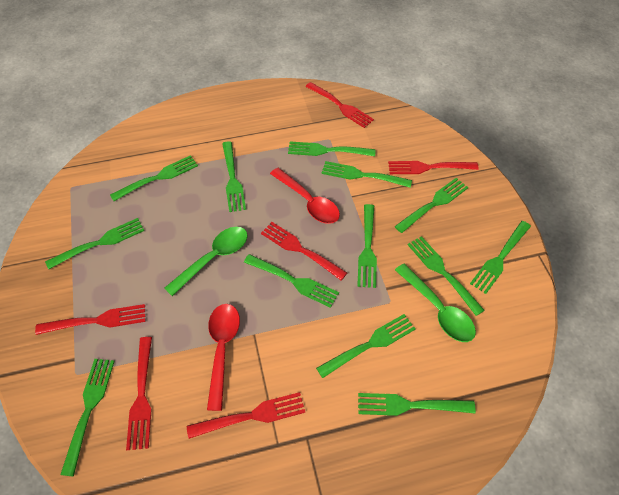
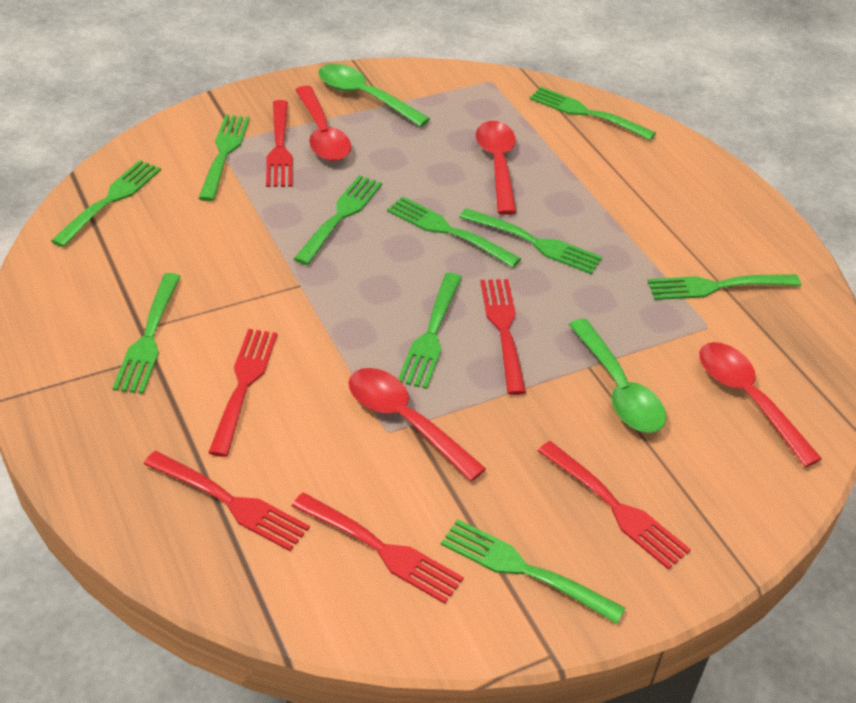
green fork: 13 -> 10
red spoon: 2 -> 4

